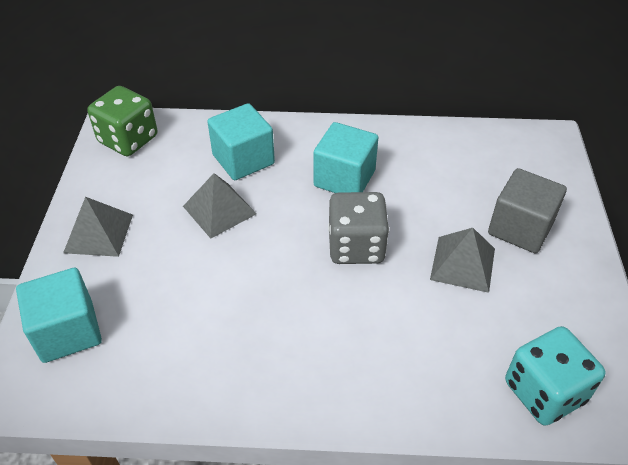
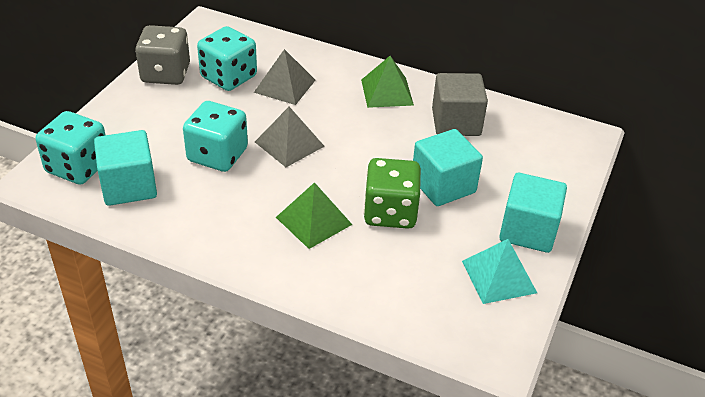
green pyramid: 0 -> 2
grey pyramid: 3 -> 2
turquoise dice: 1 -> 3
turquoise pyramid: 0 -> 1

